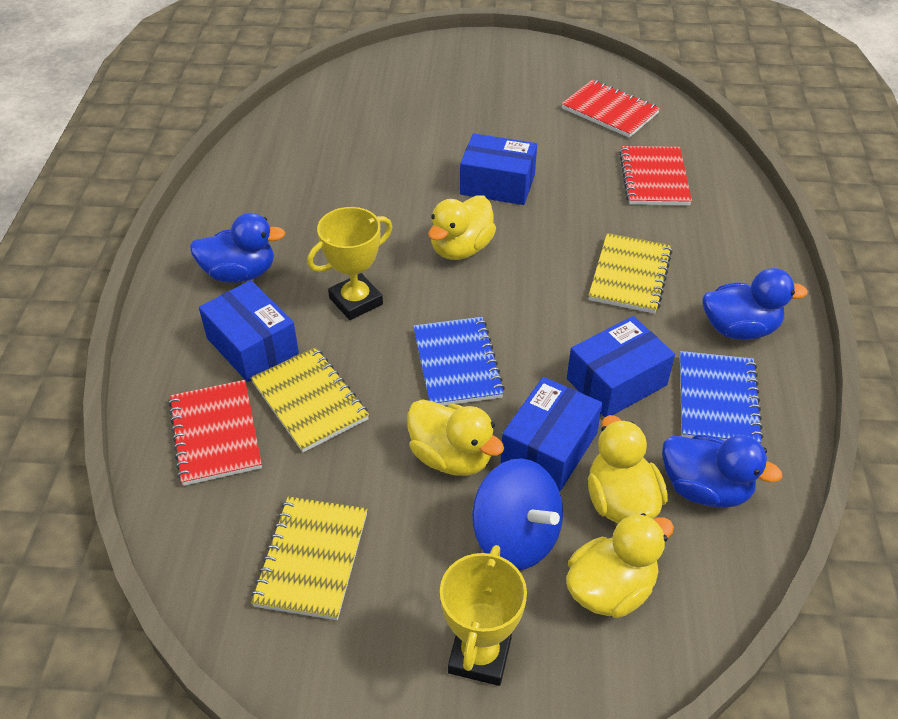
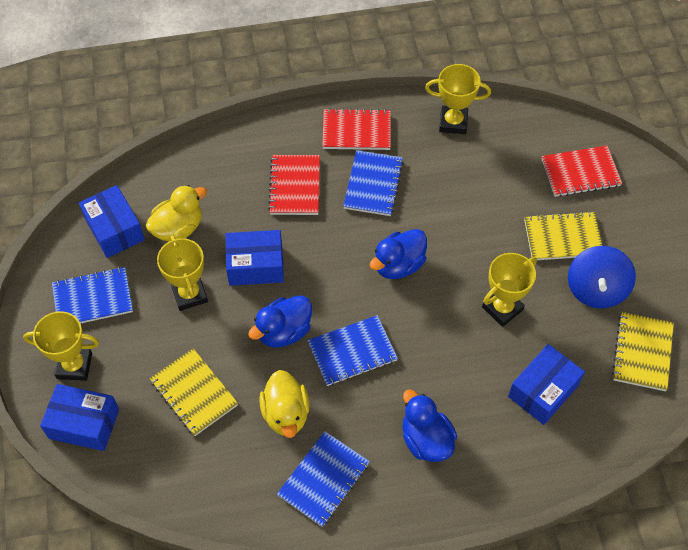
blue notebook: 2 -> 4
yellow duck: 4 -> 2
yellow trophy: 2 -> 4

